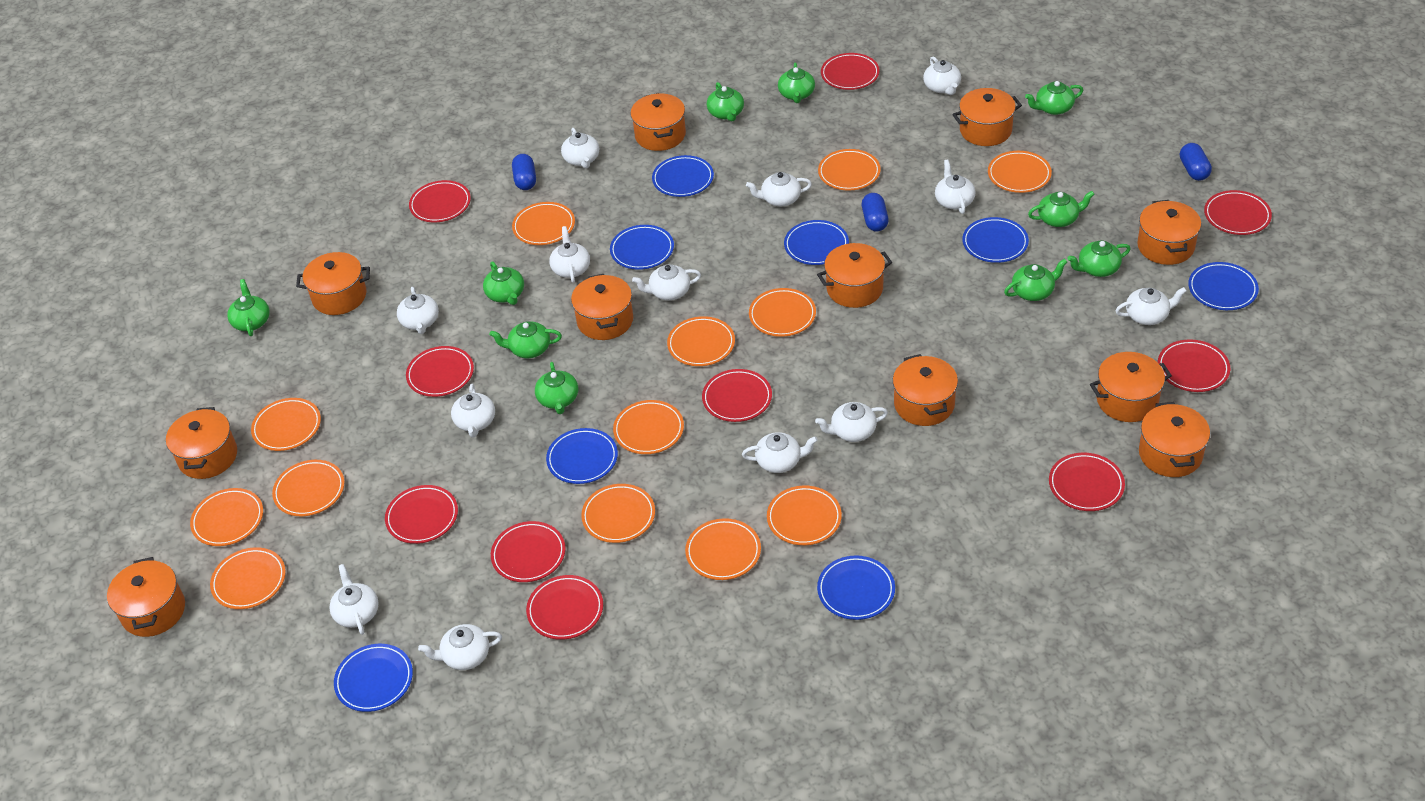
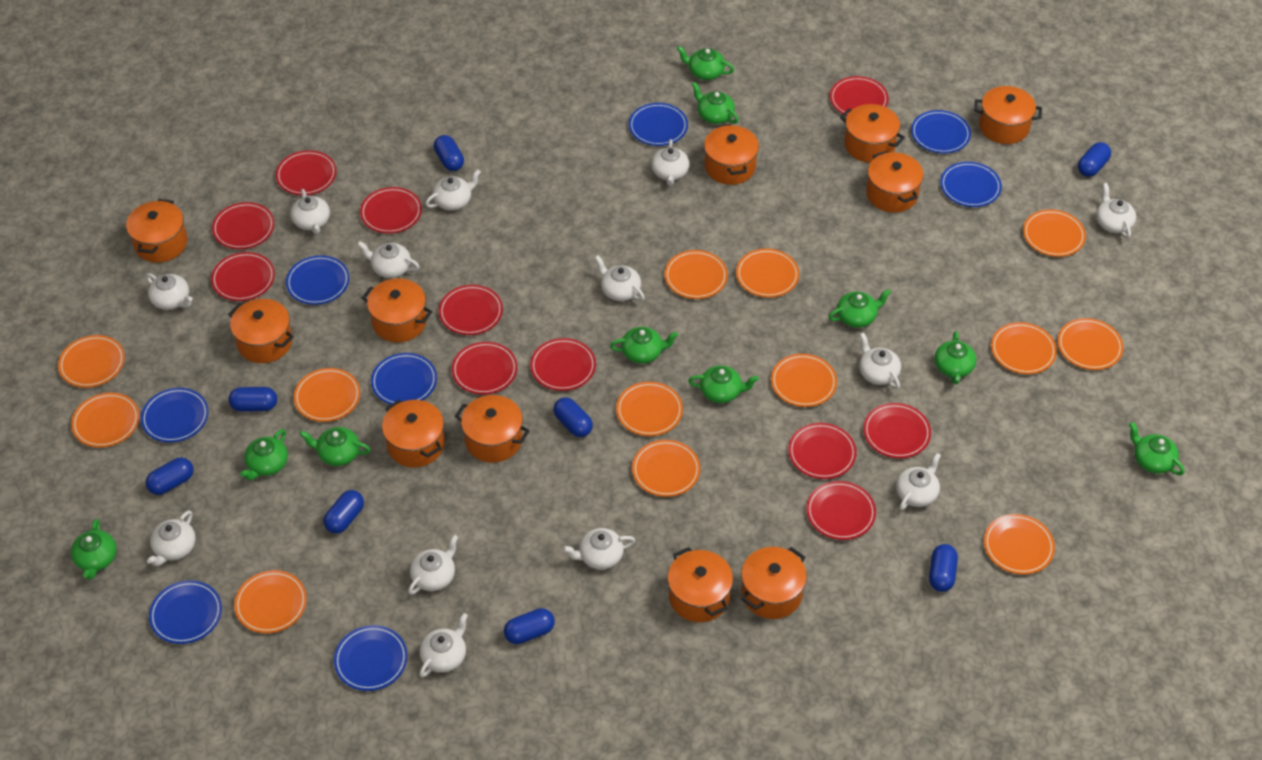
blue capsule: 3 -> 8
red plate: 10 -> 11

